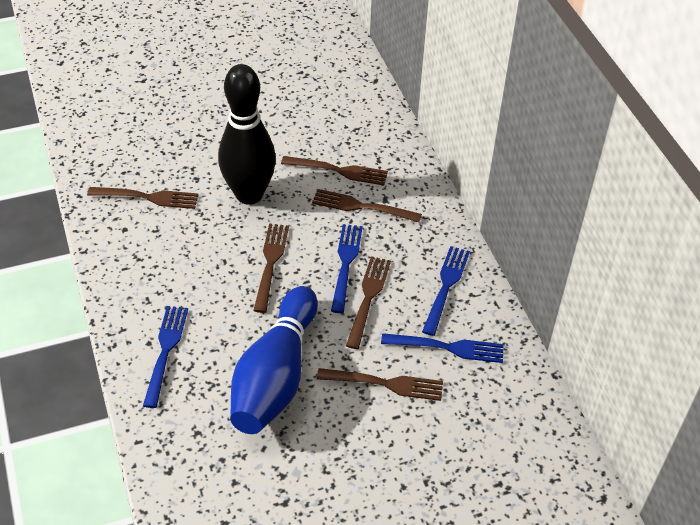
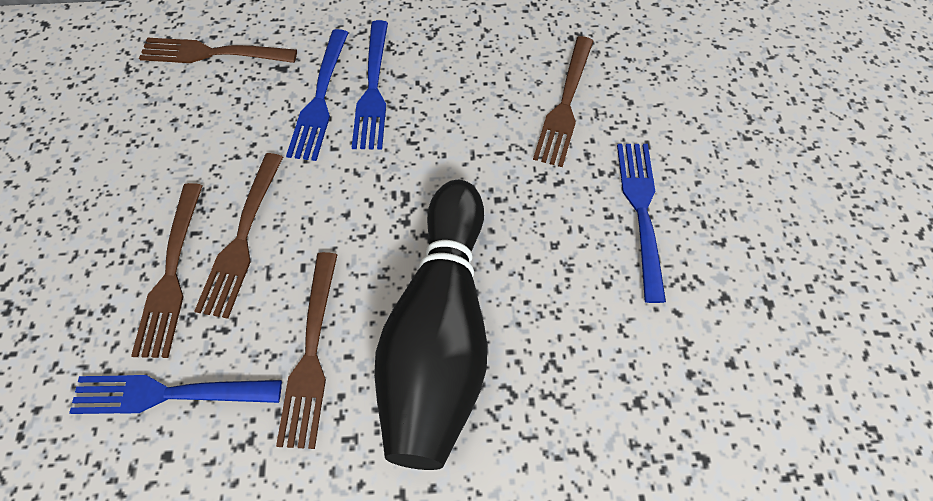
blue bowling pin: 1 -> 0
brown fork: 6 -> 5

